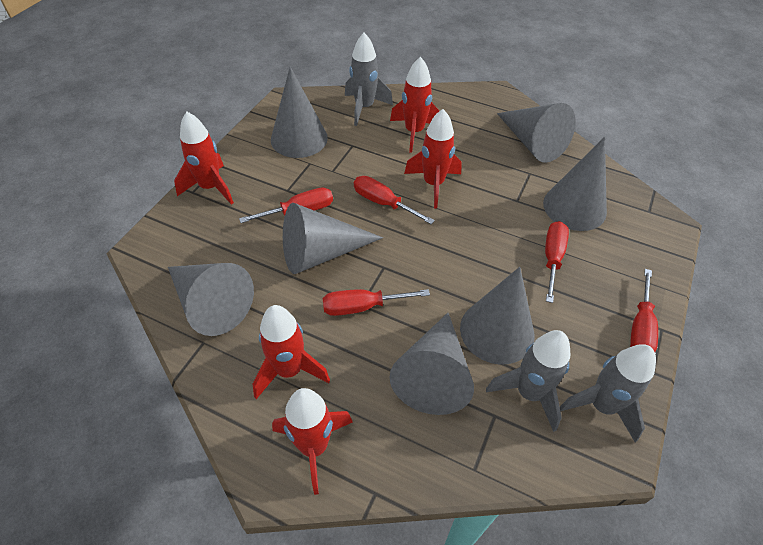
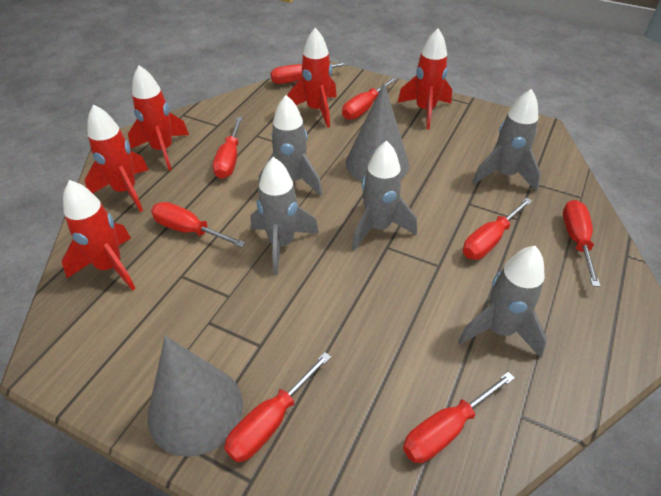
grey cone: 7 -> 2
grey rocket: 3 -> 5
red screwdriver: 5 -> 8

